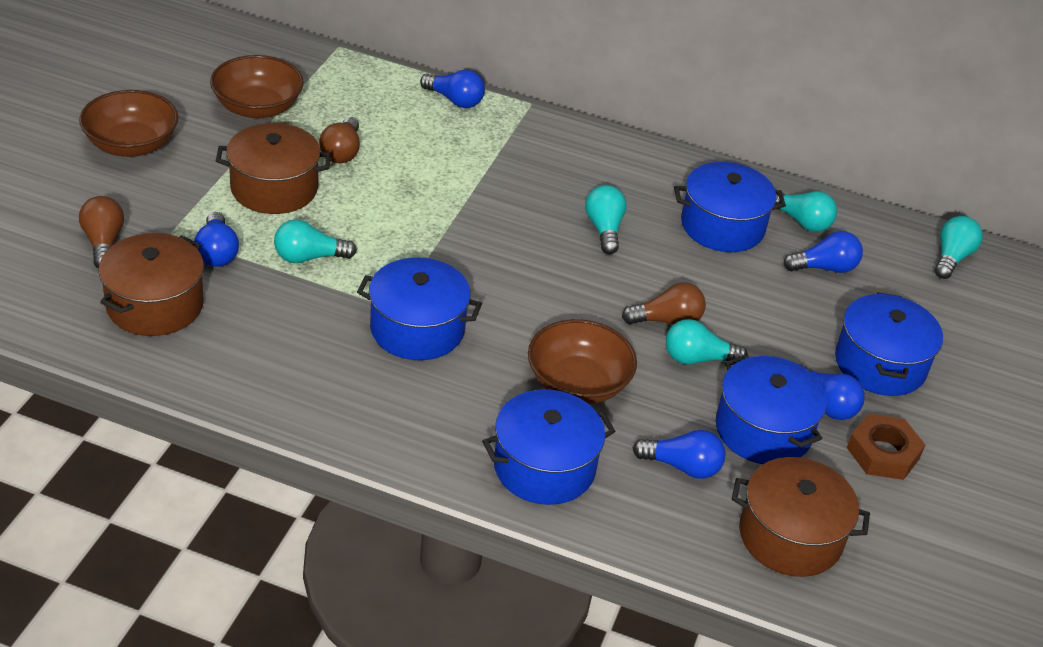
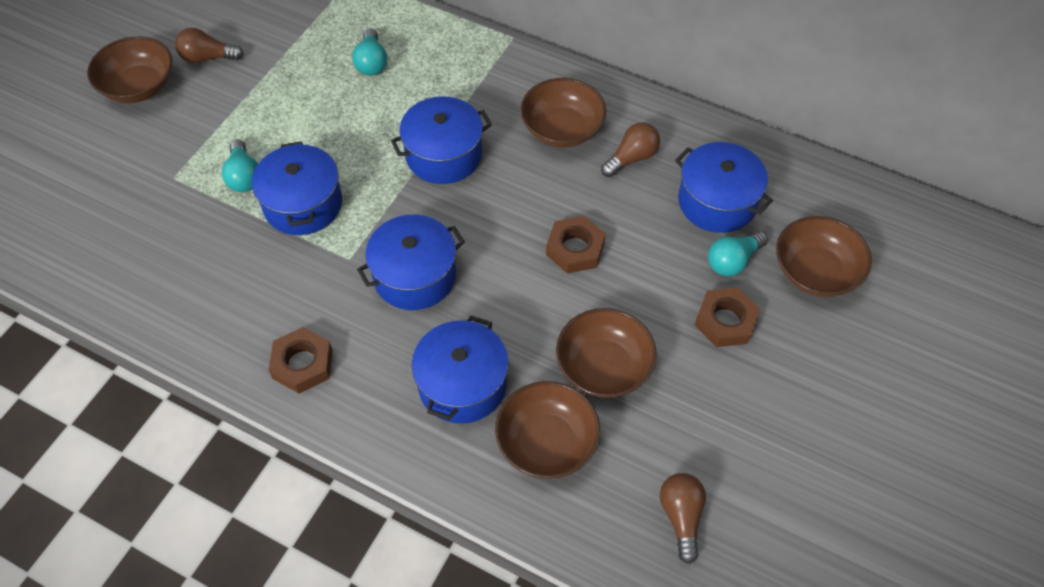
blue light bulb: 5 -> 0
brown bowl: 3 -> 5
brown nut: 1 -> 3
brown pot: 3 -> 0
turquoise light bulb: 5 -> 3

